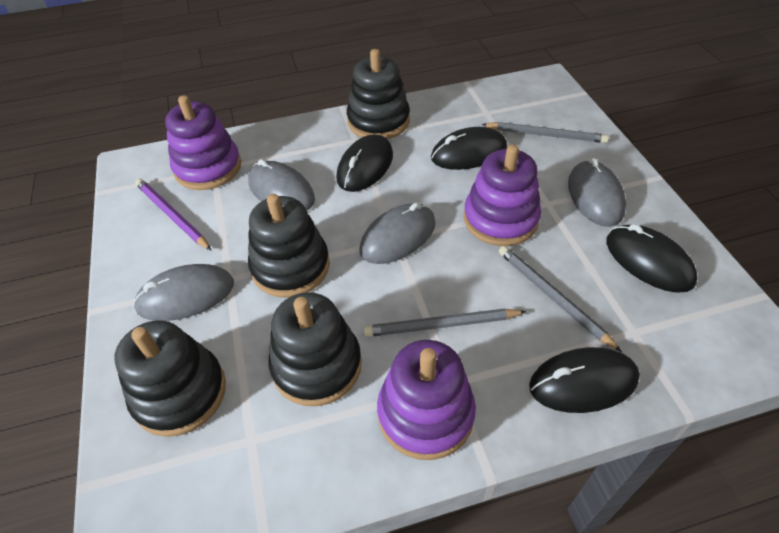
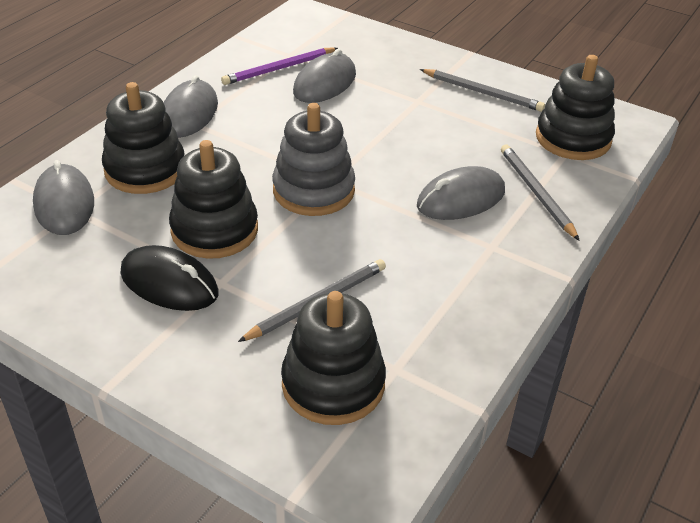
black mouse: 4 -> 1
grey stacking toy: 0 -> 1
purple stacking toy: 3 -> 0

